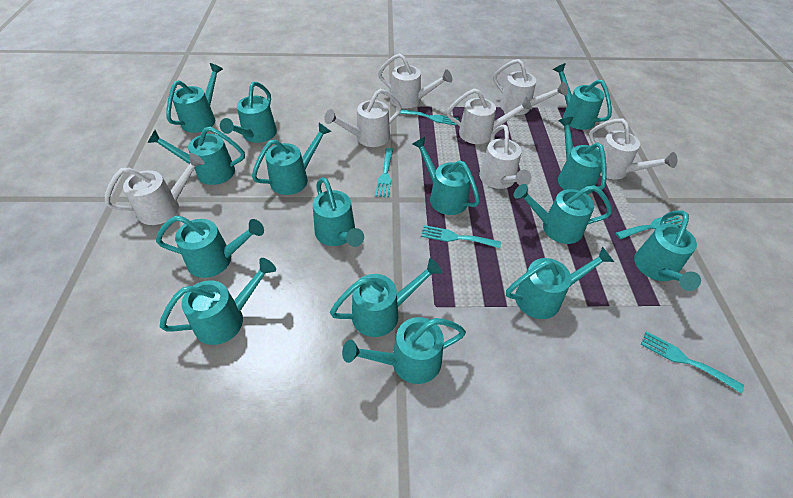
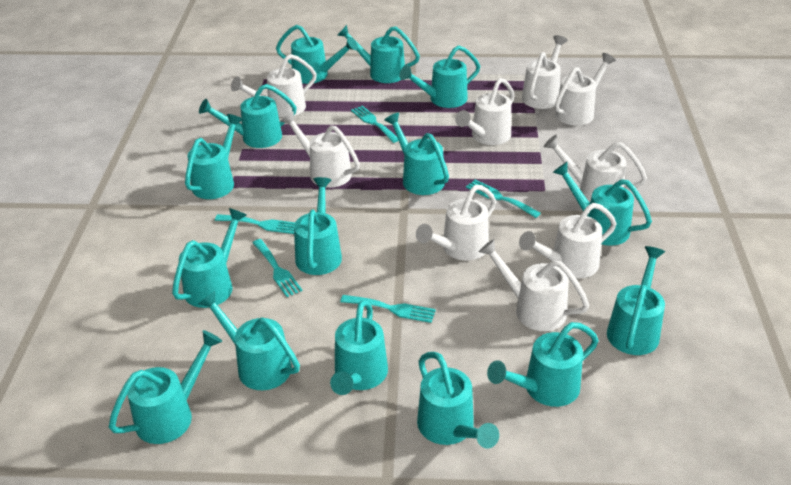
white watering can: 7 -> 9

